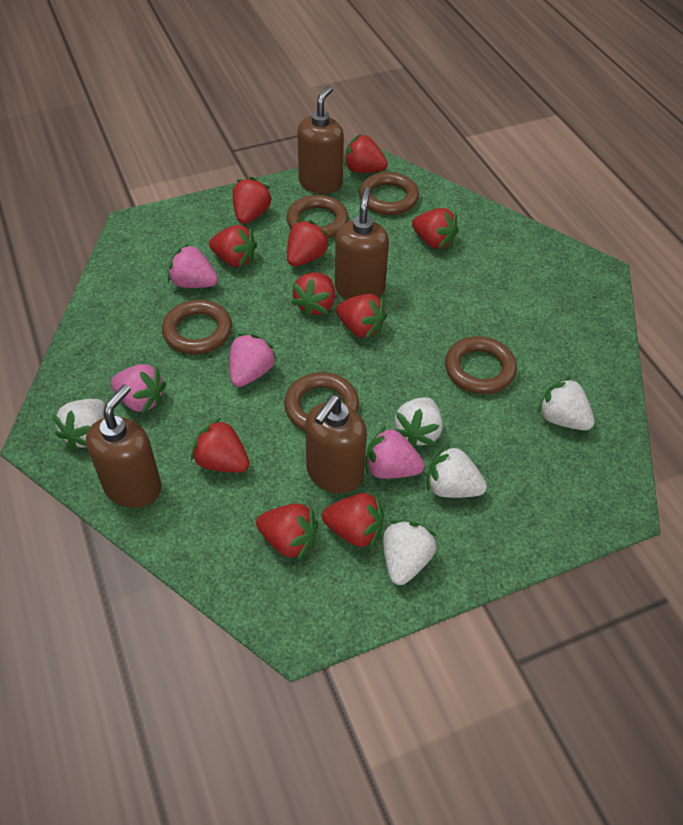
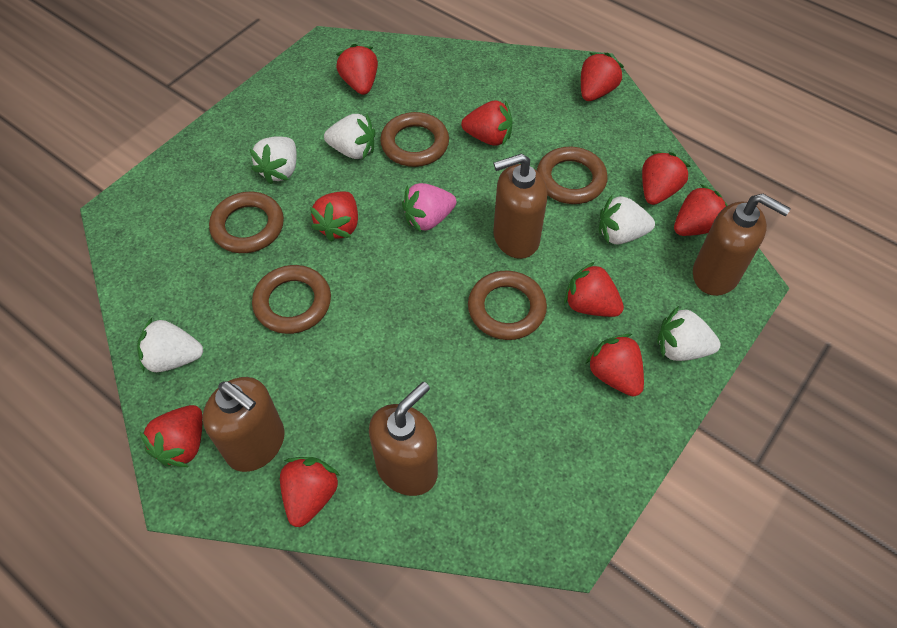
pink strawberry: 4 -> 1

